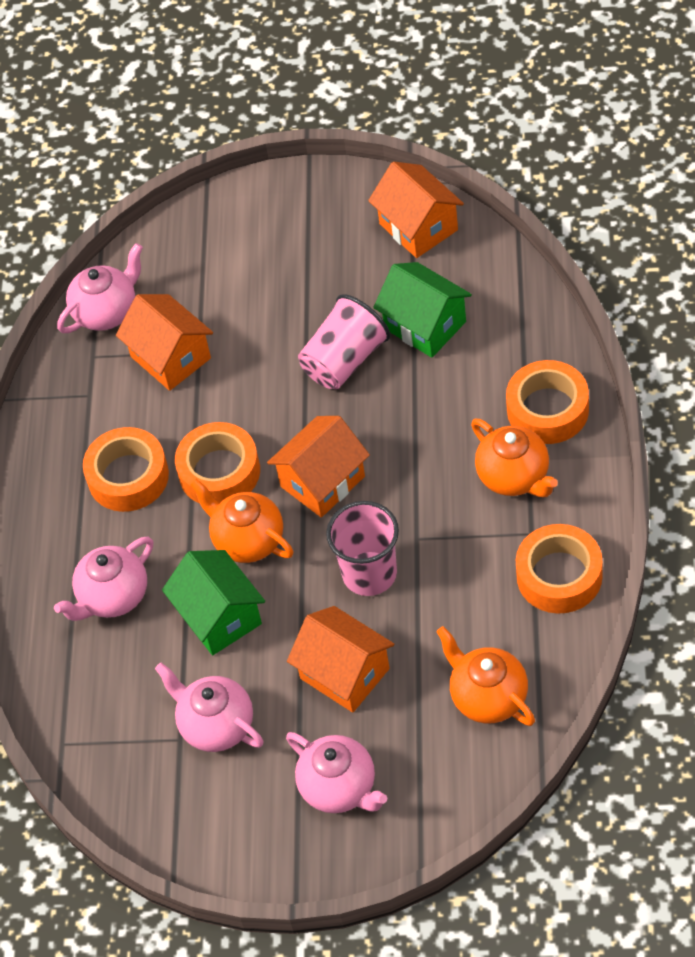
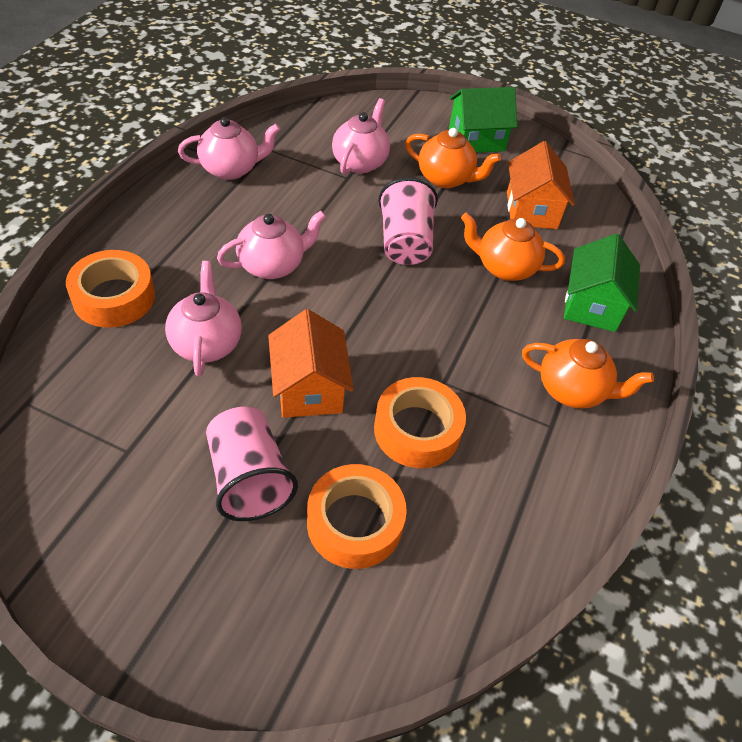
orange house: 4 -> 2
orange tape: 4 -> 3

